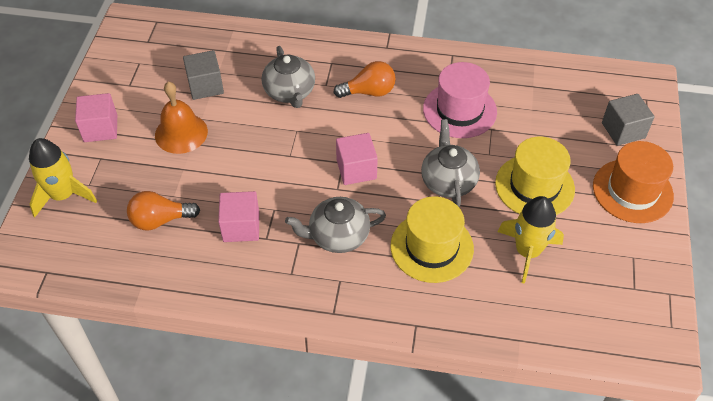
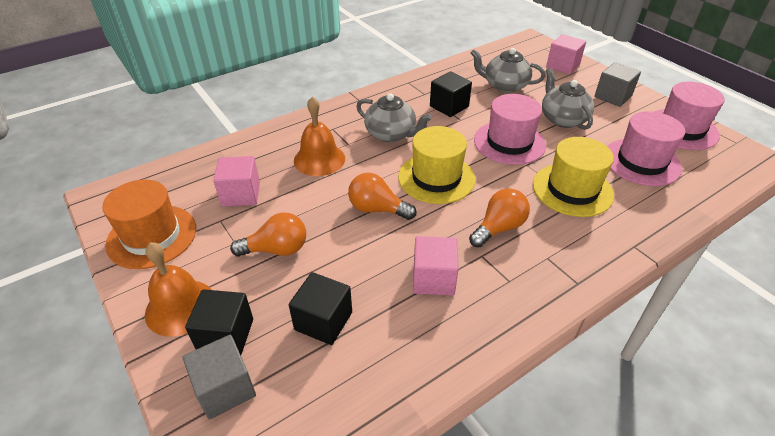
black cube: 0 -> 3
orange bell: 1 -> 2
orange light bulb: 2 -> 3
pink hat: 1 -> 3
yellow rocket: 2 -> 0

